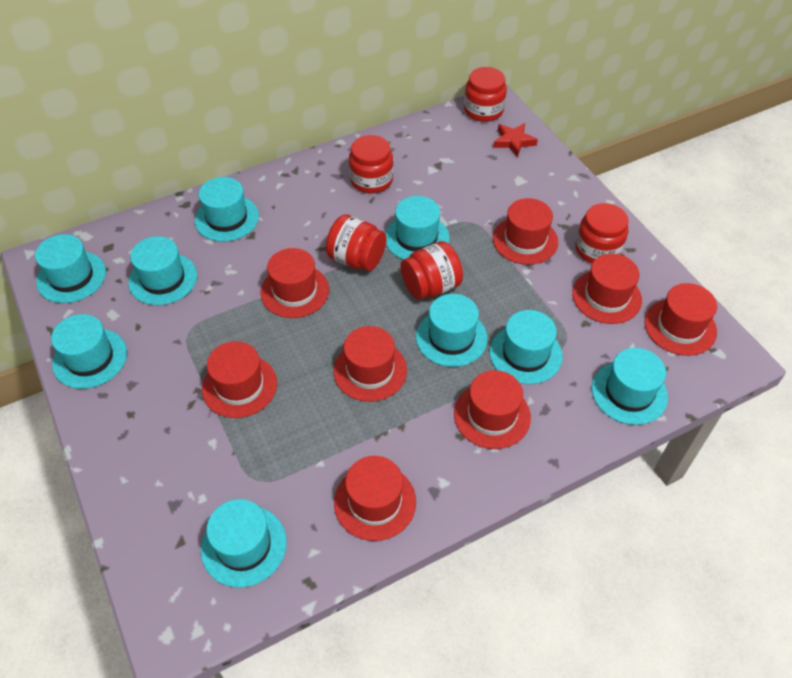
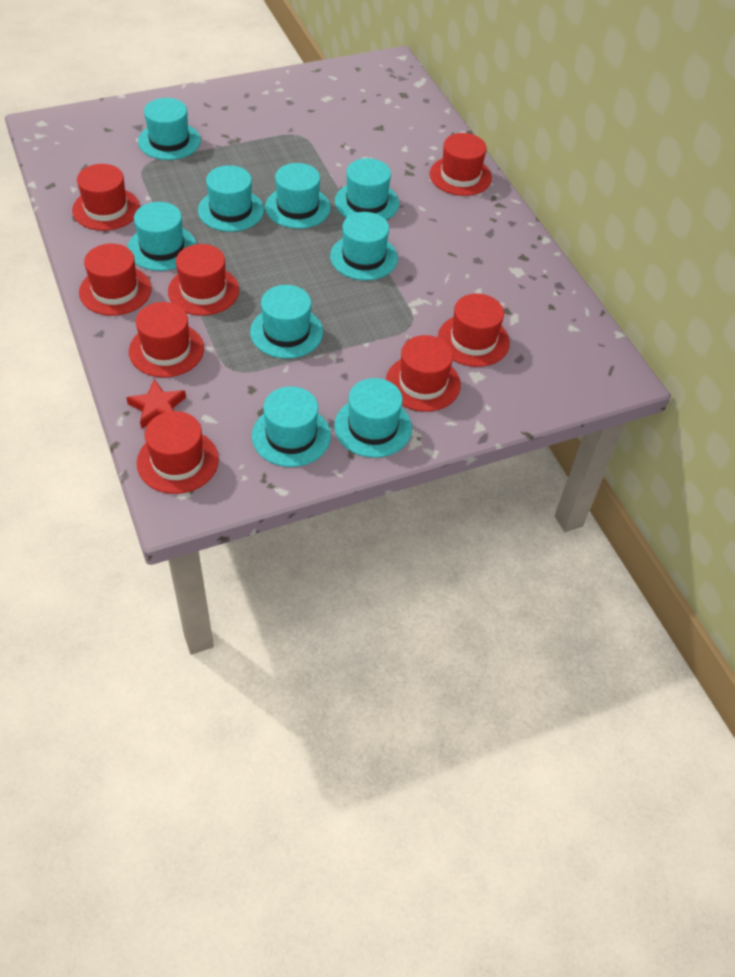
red jar: 5 -> 0

